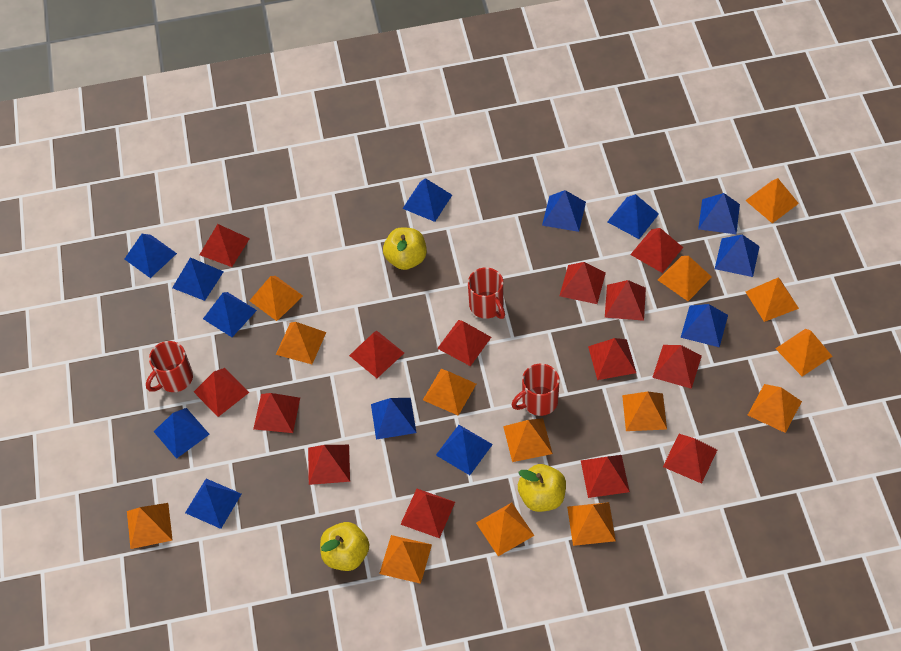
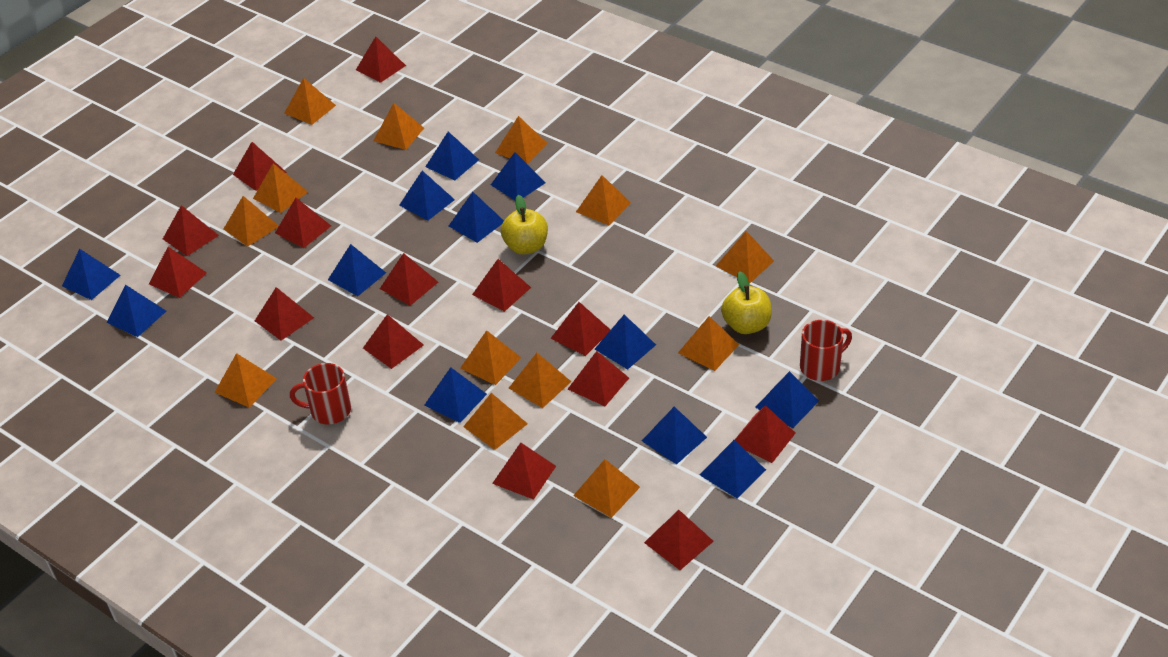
blue pyramid: 13 -> 12
orange pyramid: 14 -> 13
red mug: 3 -> 2
yellow apple: 3 -> 2

